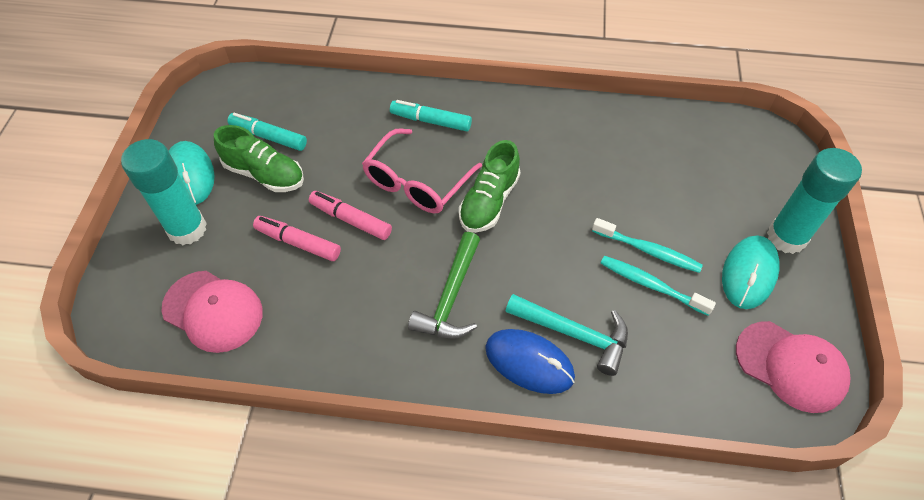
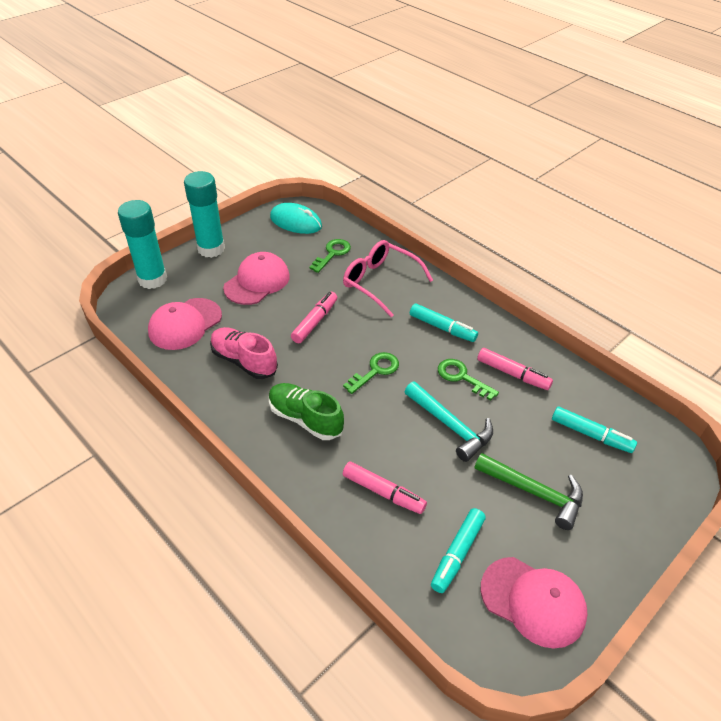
blue mouse: 1 -> 0
green key: 0 -> 3
green shoe: 2 -> 1
pink cap: 2 -> 3
pink marker: 2 -> 3
pink shoe: 0 -> 1
turquoise marker: 2 -> 3
turquoise mouse: 2 -> 1
turquoise toothbrush: 2 -> 0

